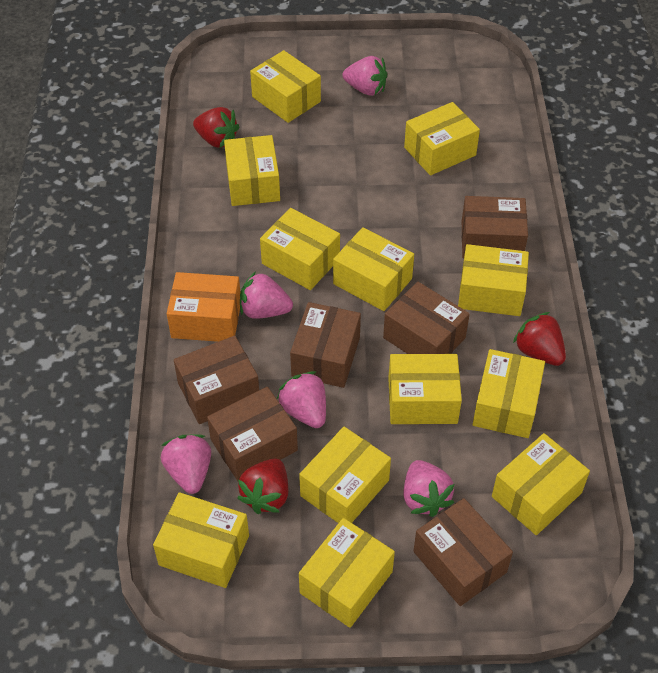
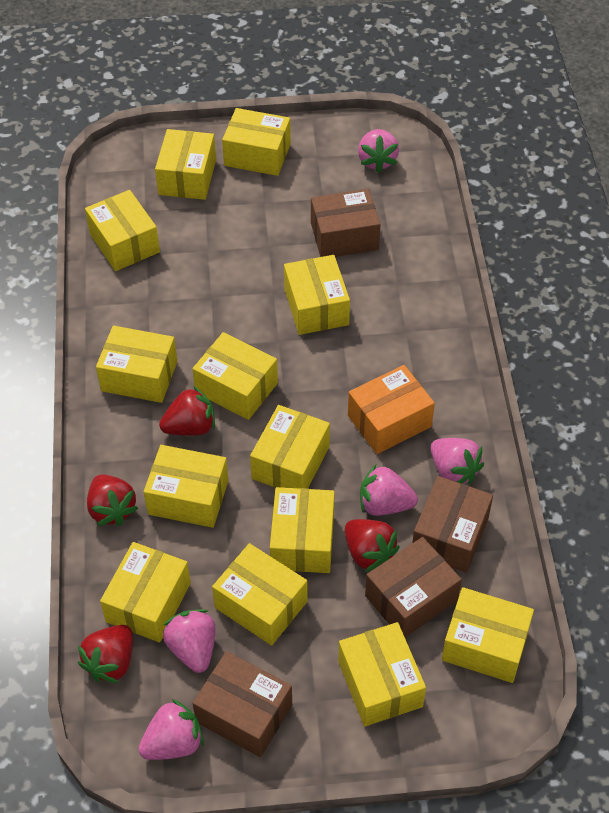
brown box: 6 -> 4
red strawberry: 3 -> 4
yellow box: 12 -> 13

